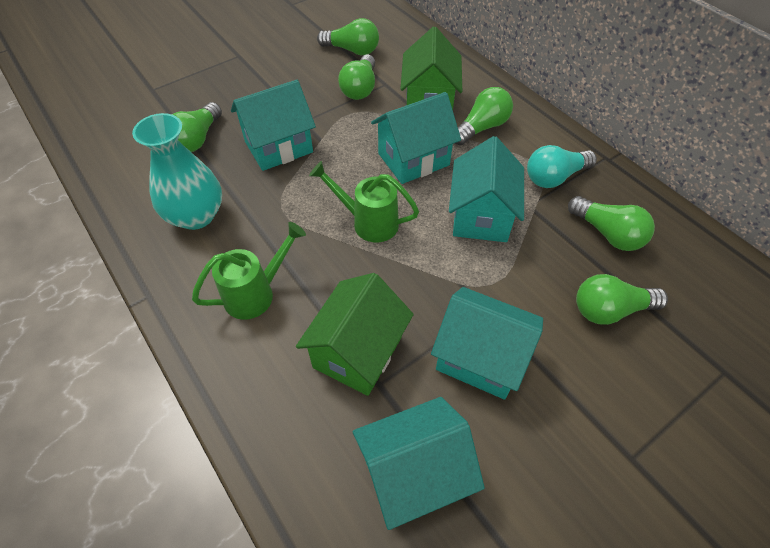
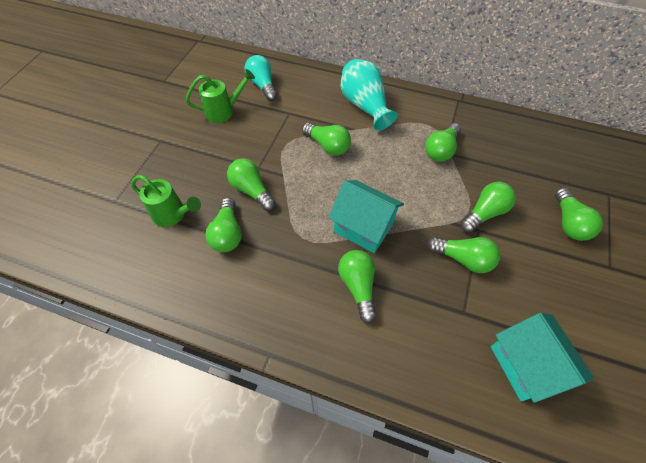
green house: 2 -> 0
green light bulb: 6 -> 8
turquoise house: 5 -> 2

